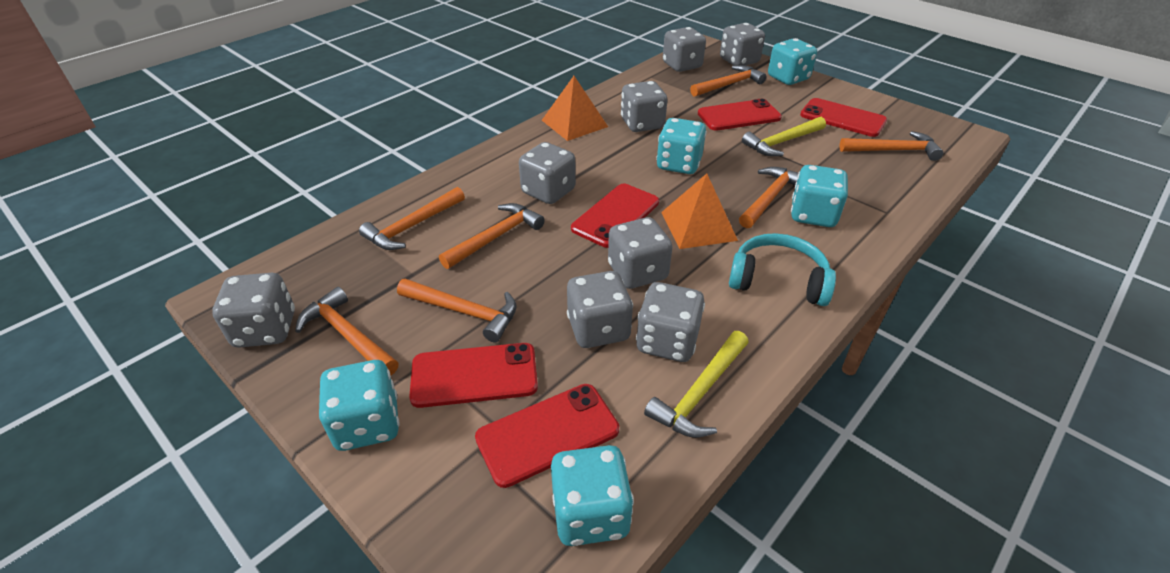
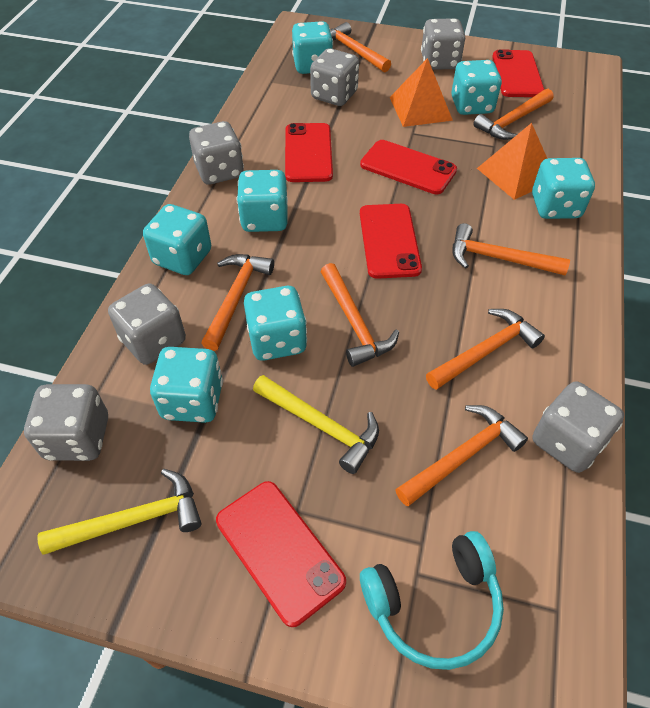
grey dice: 8 -> 6
turquoise dice: 5 -> 7

